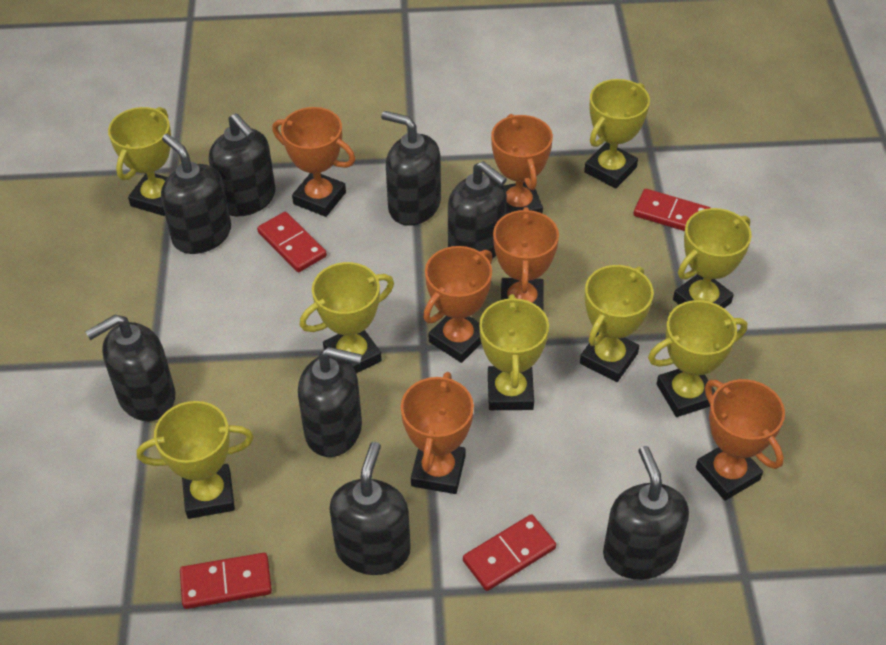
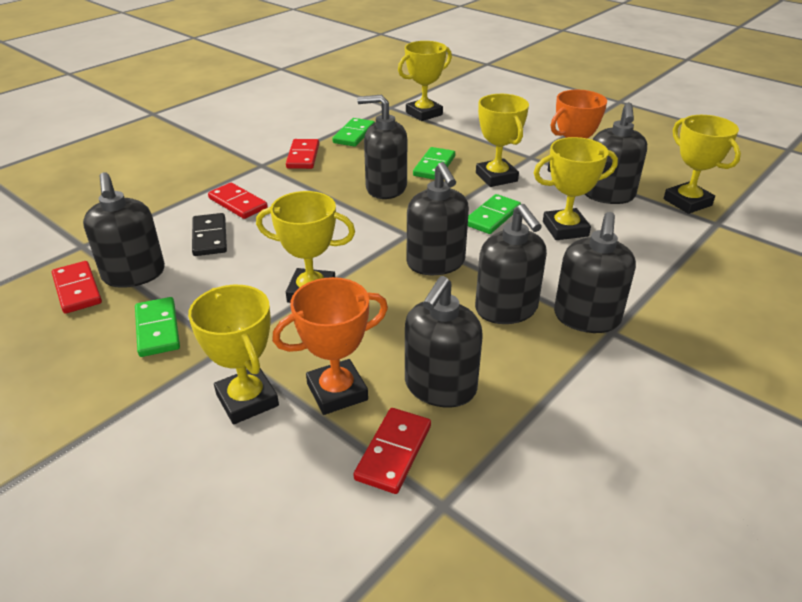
black domino: 0 -> 1
black soap dispenser: 8 -> 7
green domino: 0 -> 4
orange trophy: 6 -> 2
yellow trophy: 8 -> 6

